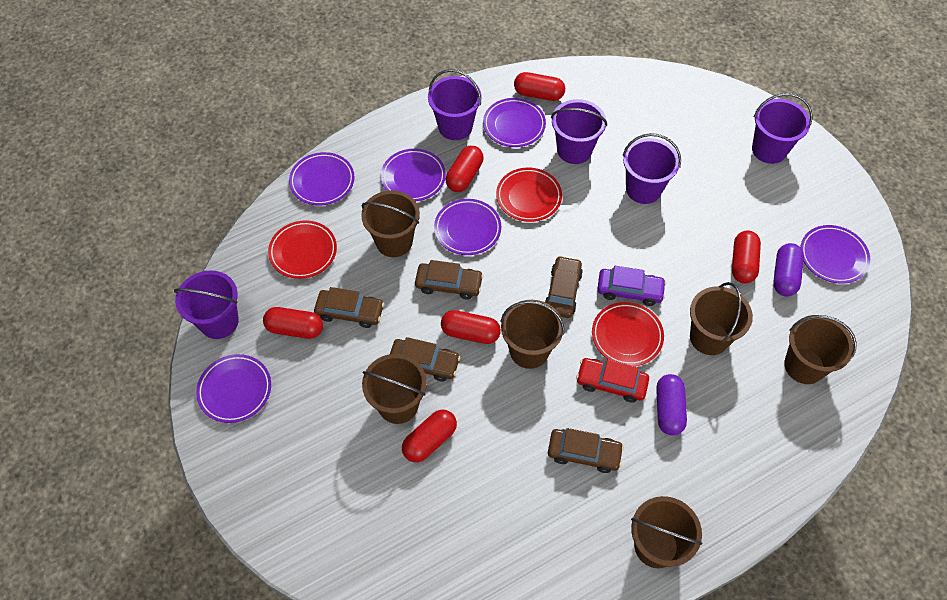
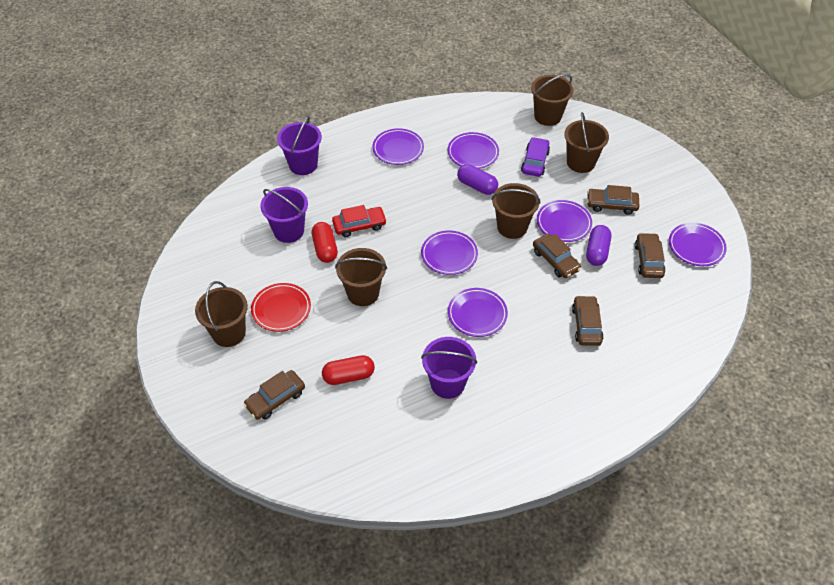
brown bucket: 6 -> 5
purple bucket: 5 -> 3
red capsule: 6 -> 2
red plate: 3 -> 1

